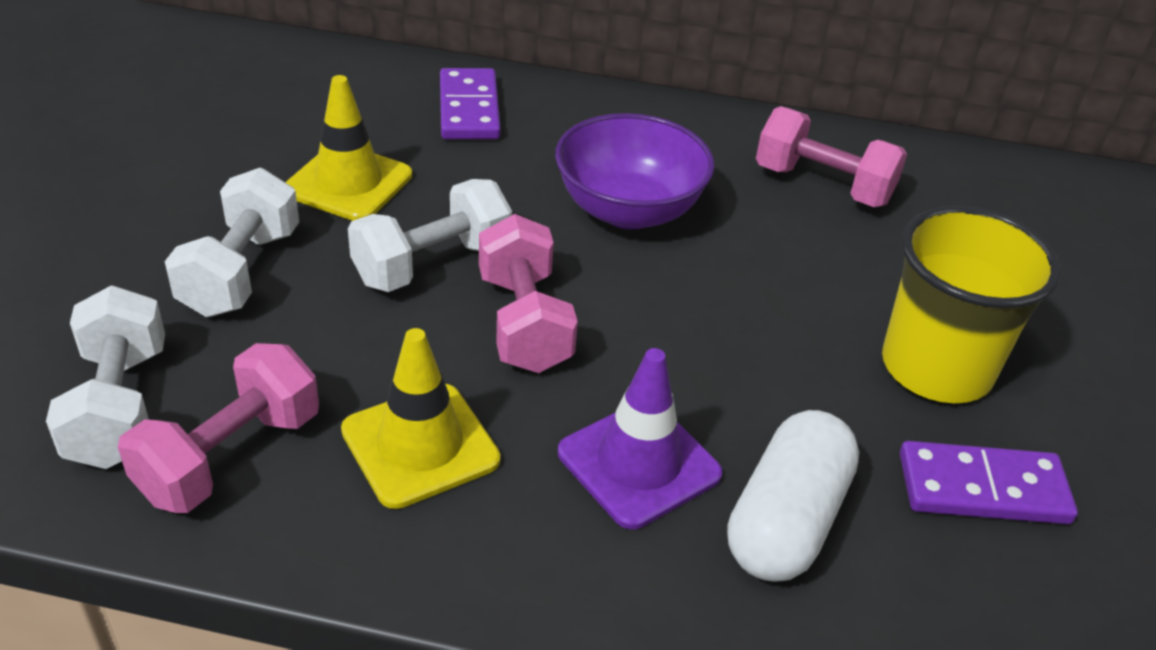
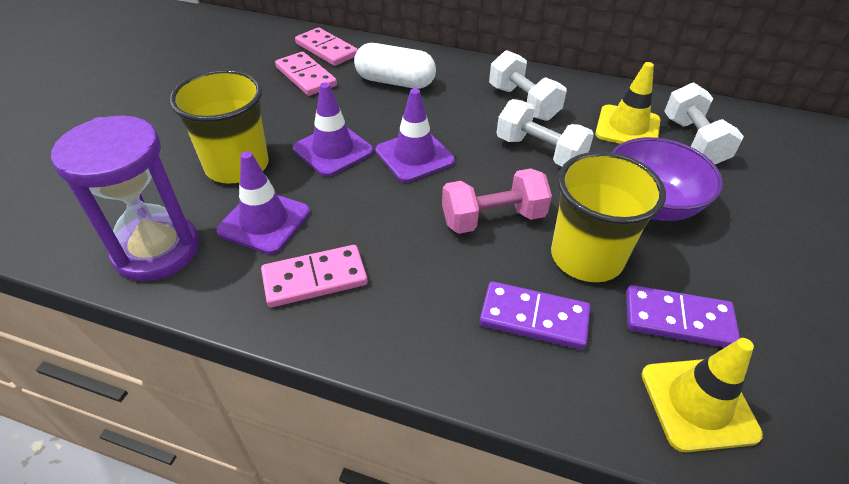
pink domino: 0 -> 3
pink dumbbell: 3 -> 1
purple hourglass: 0 -> 1
purple traffic cone: 1 -> 3
yellow cup: 1 -> 2

